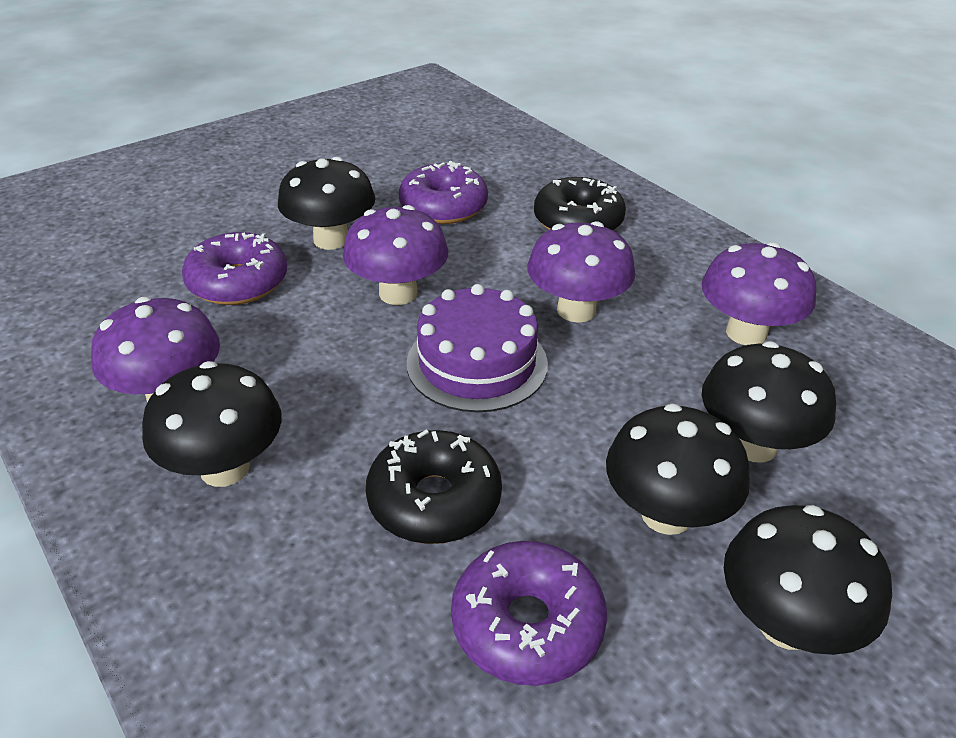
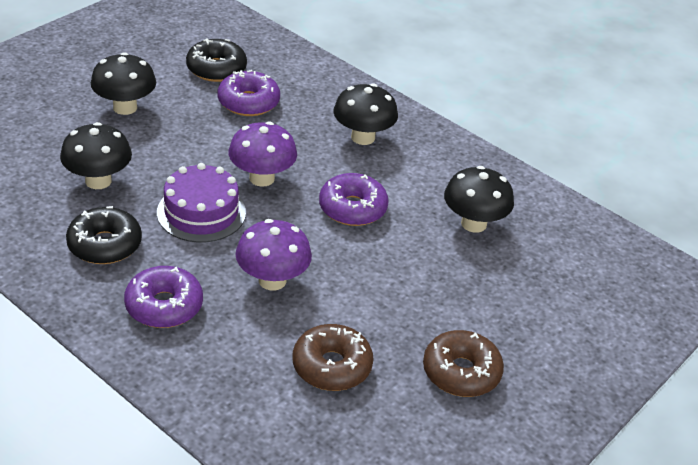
black mushroom: 5 -> 4
brown donut: 0 -> 2
purple mushroom: 4 -> 2

